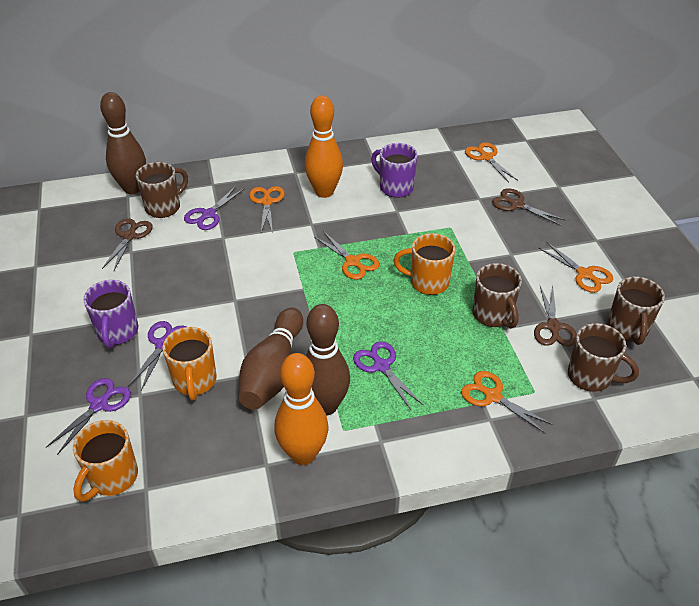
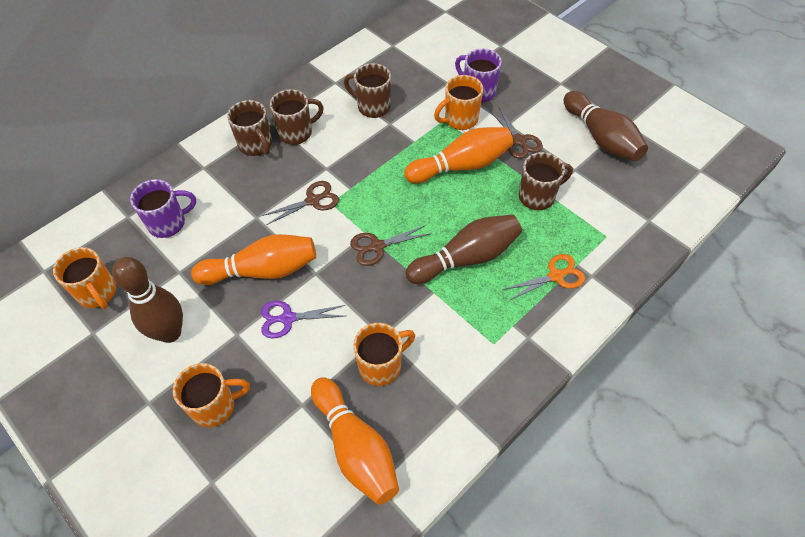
orange bowling pin: 2 -> 3
orange mug: 3 -> 4
orange scissors: 5 -> 1
purple scissors: 4 -> 1

